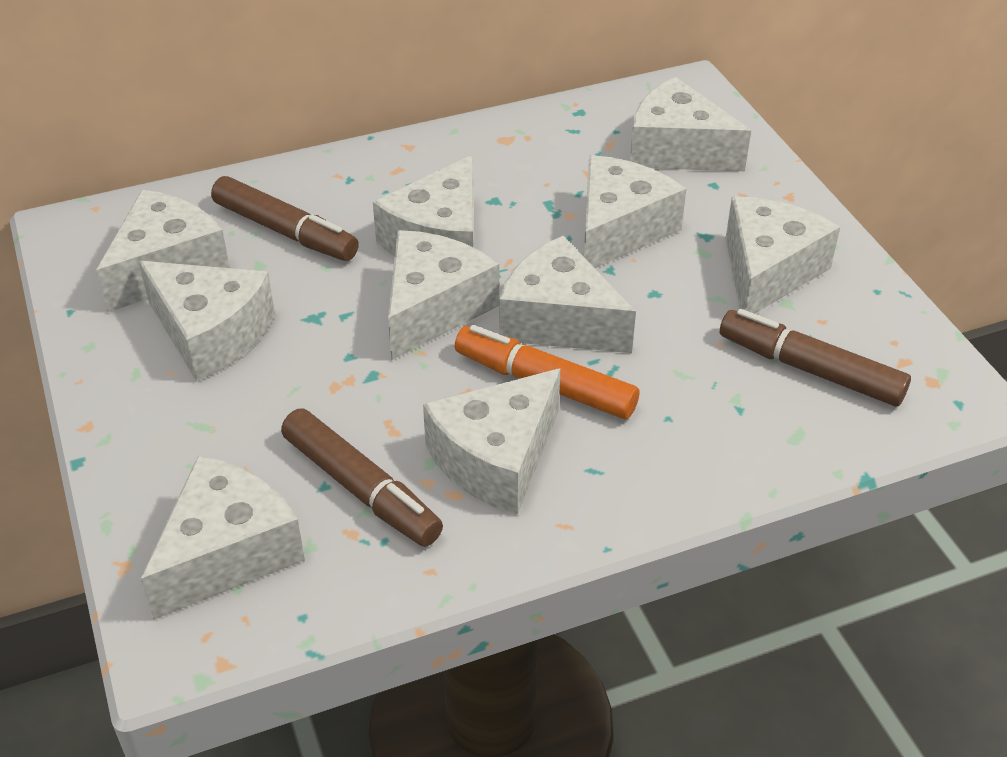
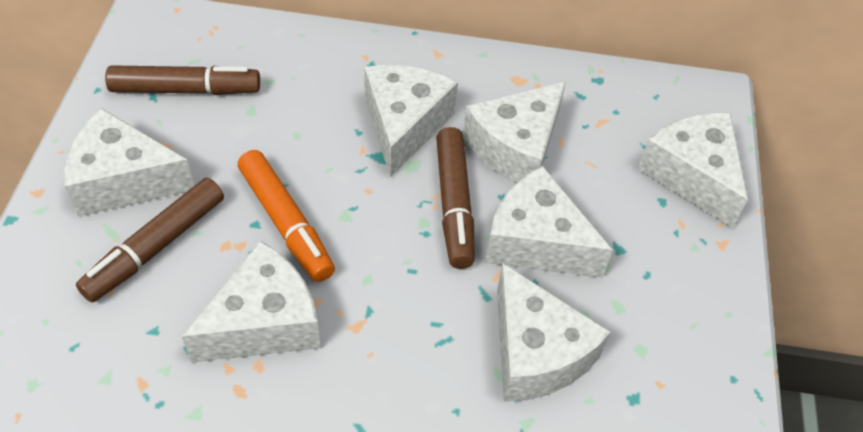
white cheese: 10 -> 7

